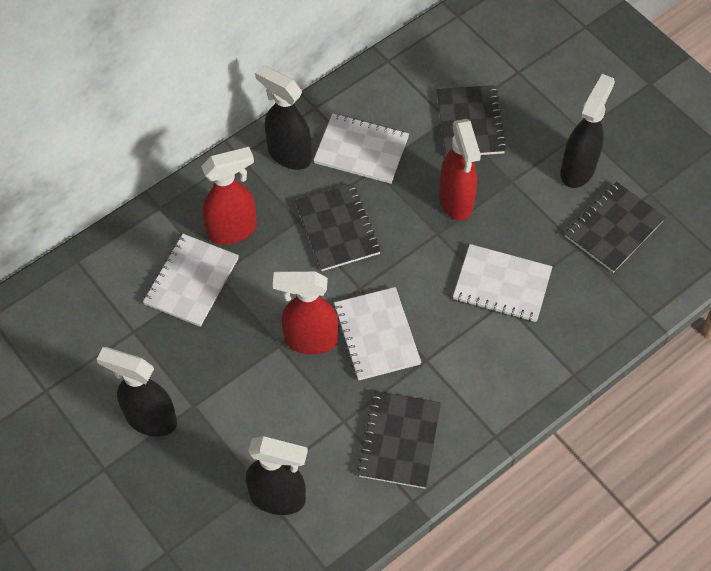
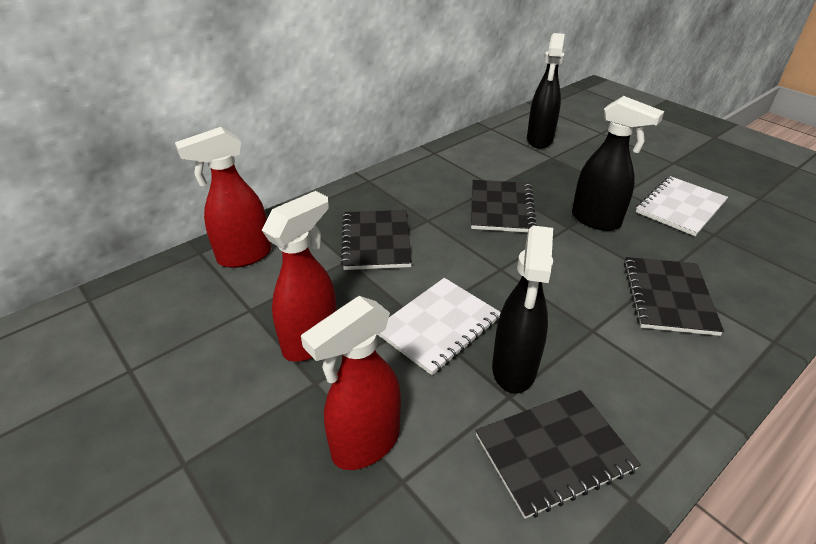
black spray bottle: 4 -> 3
white notebook: 4 -> 2

